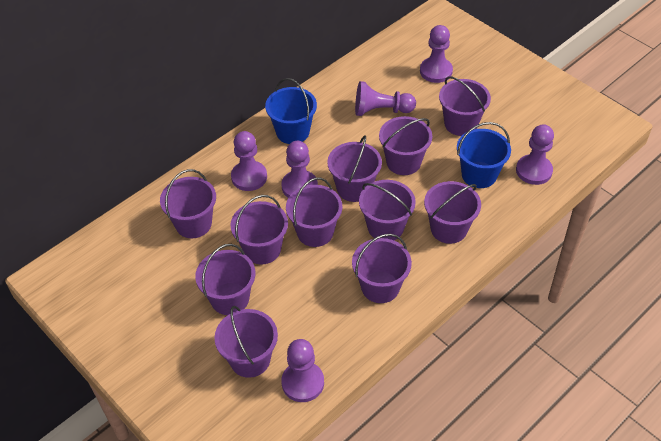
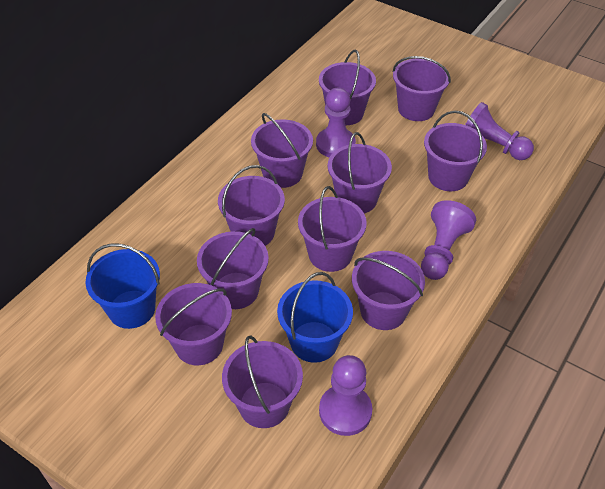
purple pawn: 6 -> 4

